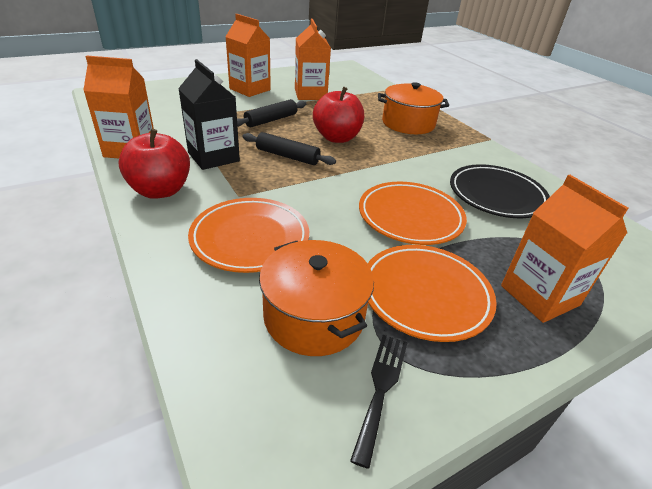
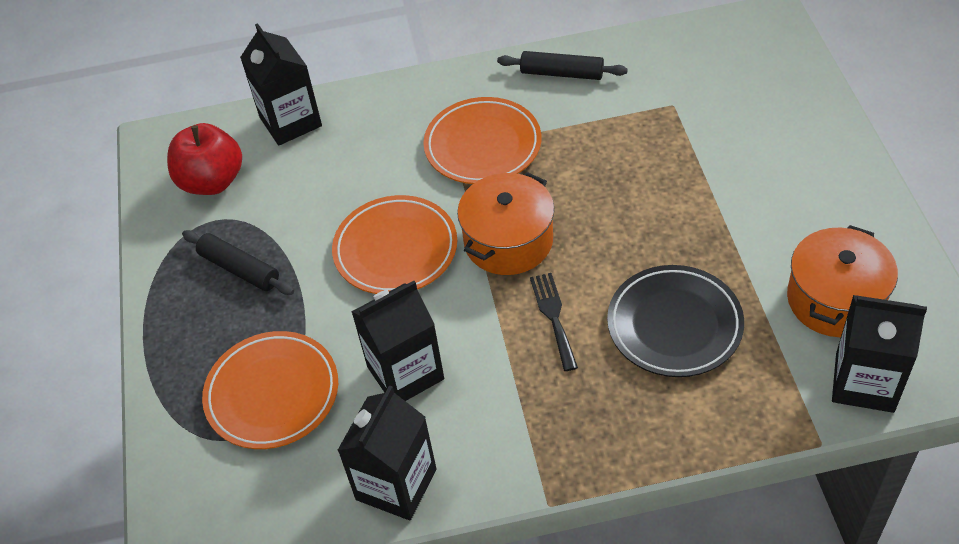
black carton: 1 -> 4
orange carton: 4 -> 0
red apple: 2 -> 1

